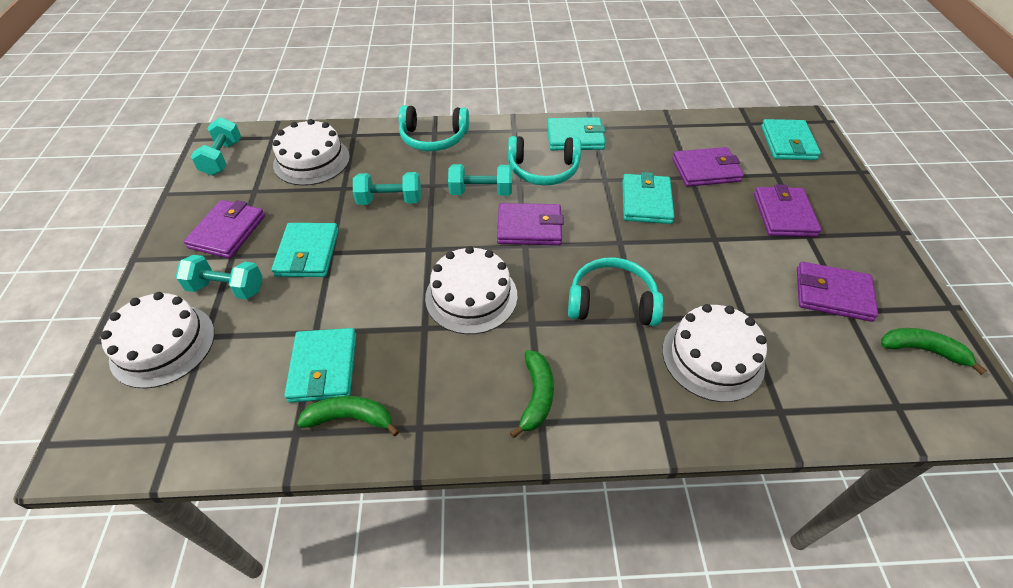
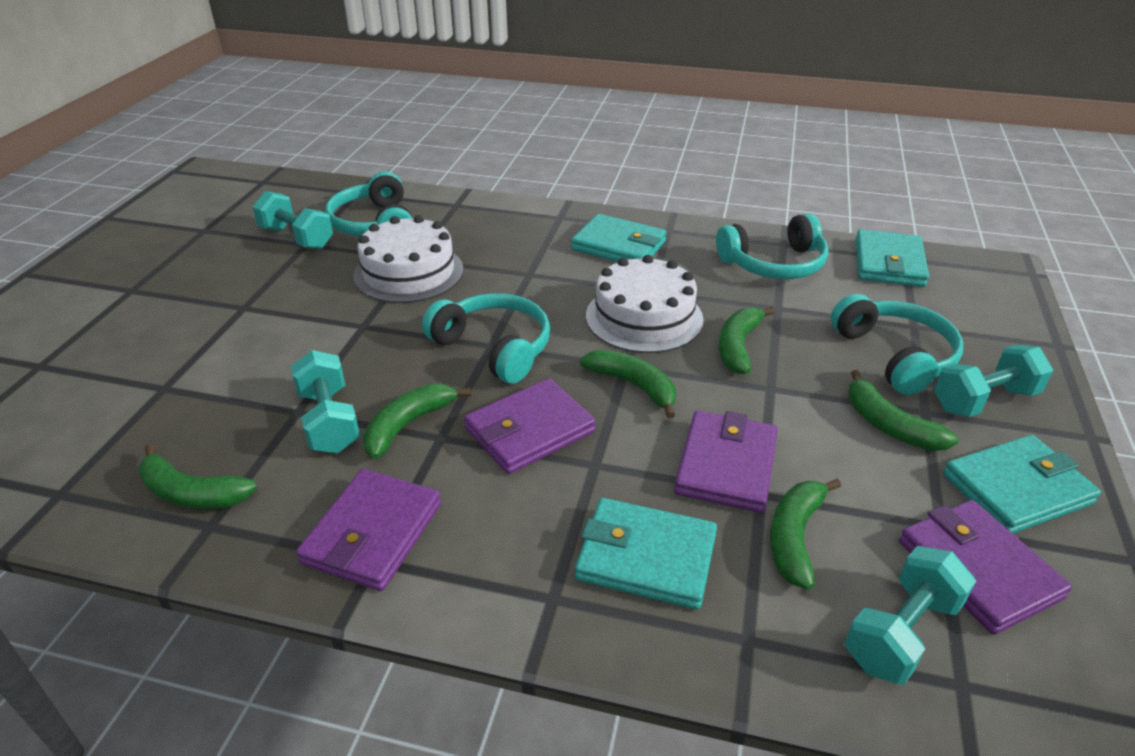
green banana: 3 -> 6
purple wallet: 5 -> 4
turquoise headphones: 3 -> 4
turquoise wallet: 5 -> 4
white cake: 4 -> 2

